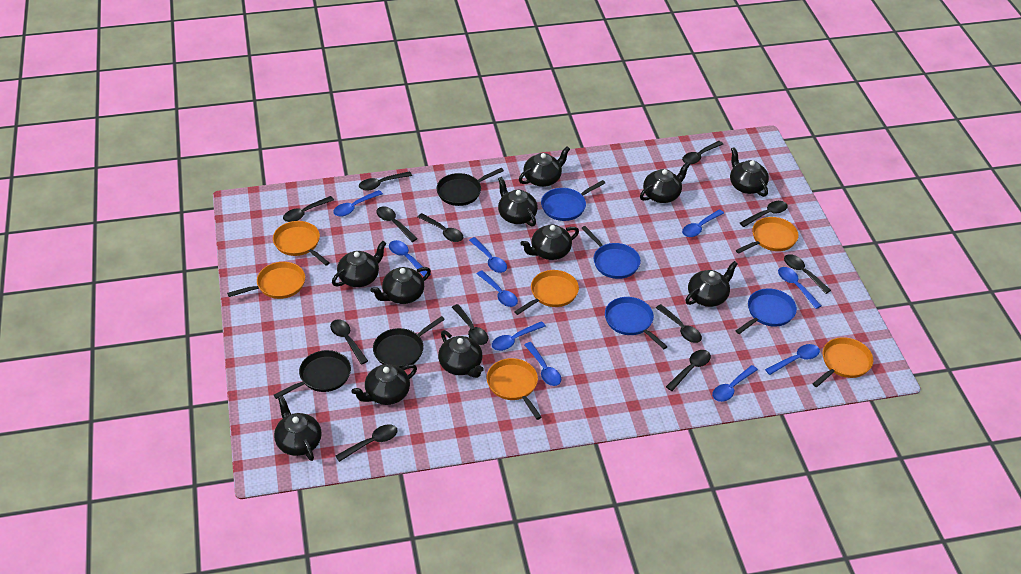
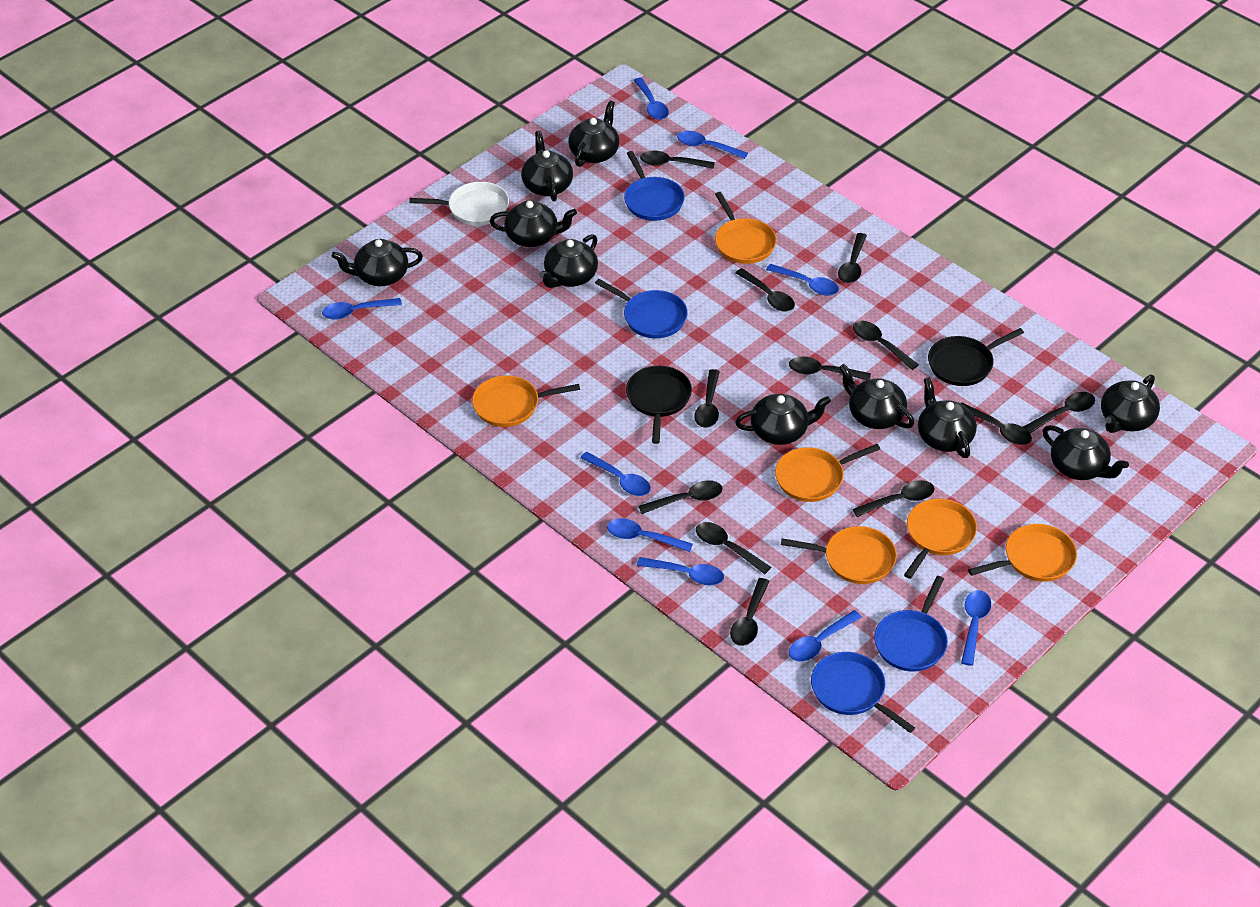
black pan: 3 -> 2
black teapot: 11 -> 10
blue spoon: 10 -> 9
white pan: 0 -> 1

